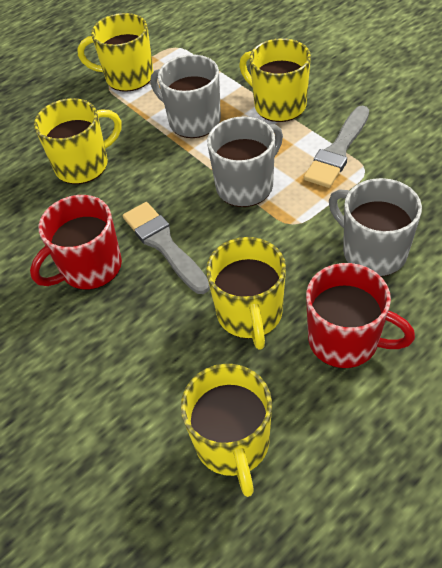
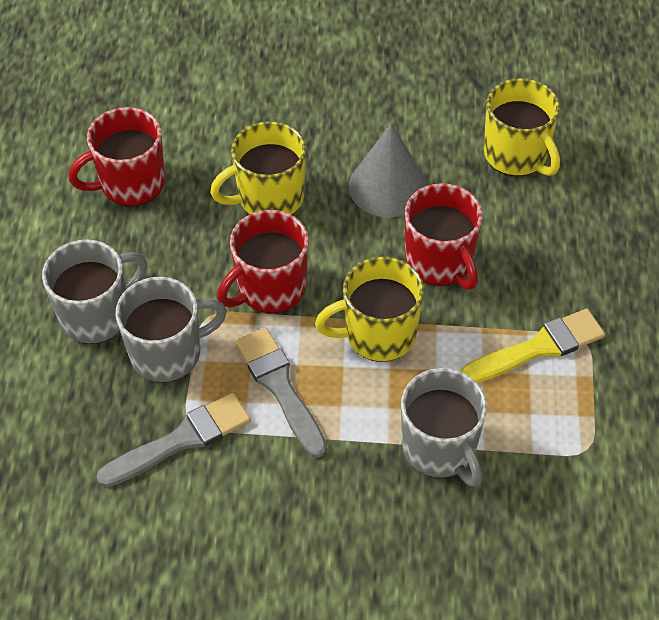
grey cone: 0 -> 1
red mug: 2 -> 3
yellow brush: 0 -> 1
yellow mug: 5 -> 3

